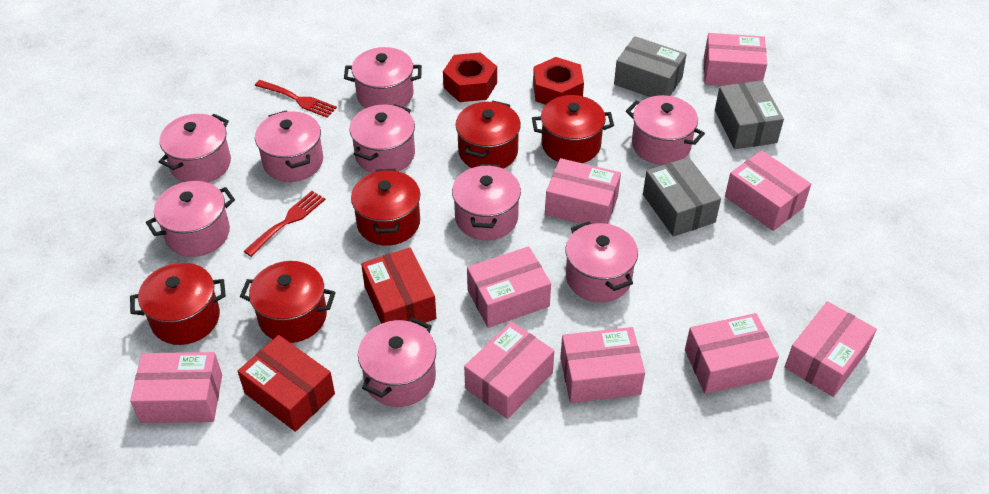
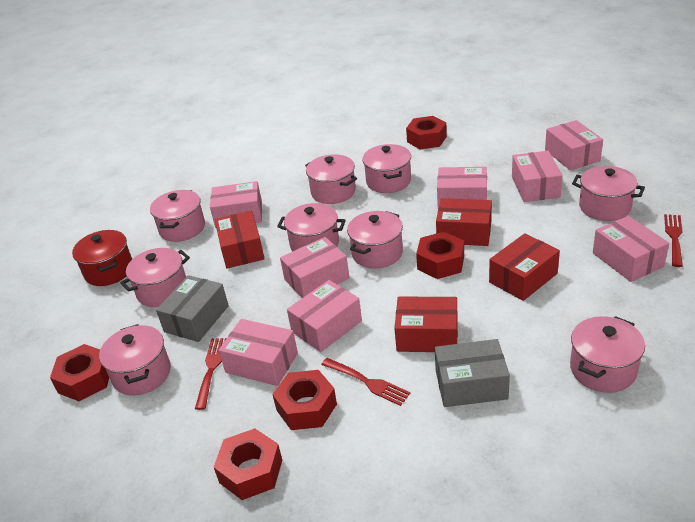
grey box: 3 -> 2
pink box: 9 -> 8
red box: 2 -> 4
red fork: 2 -> 3
red nut: 2 -> 5
red pot: 5 -> 1

